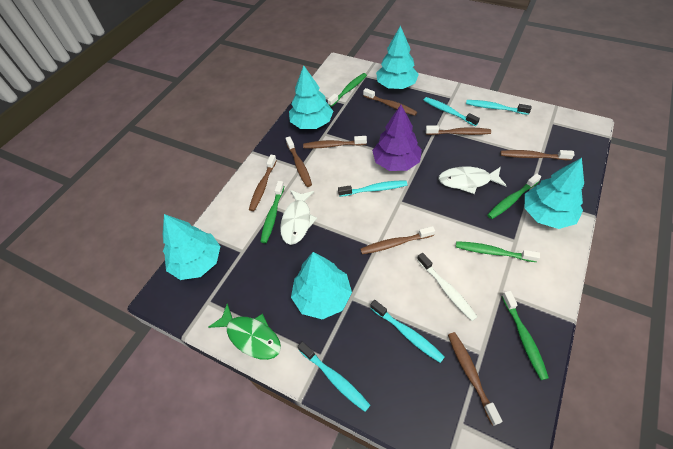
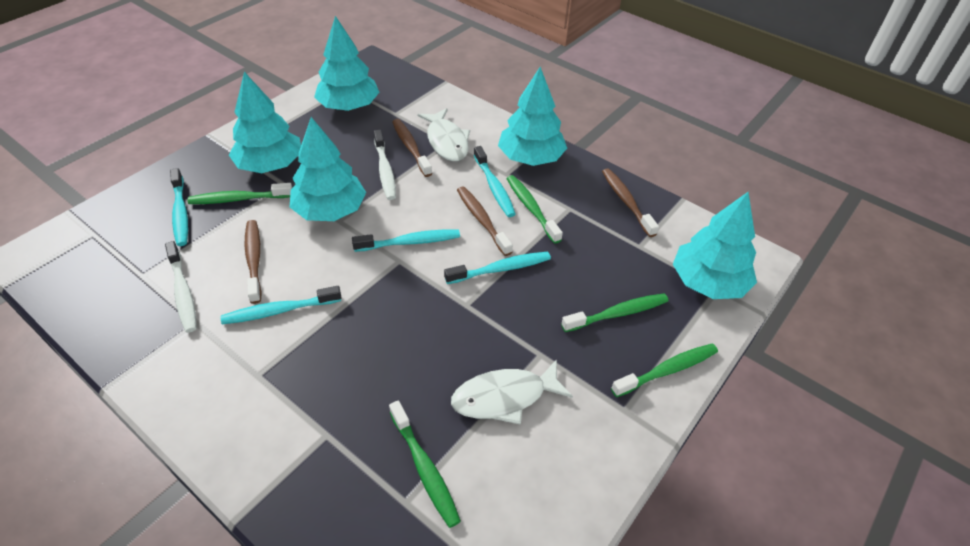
brown toothbrush: 8 -> 4
green fish: 1 -> 0
purple tree: 1 -> 0
white toothbrush: 1 -> 2

